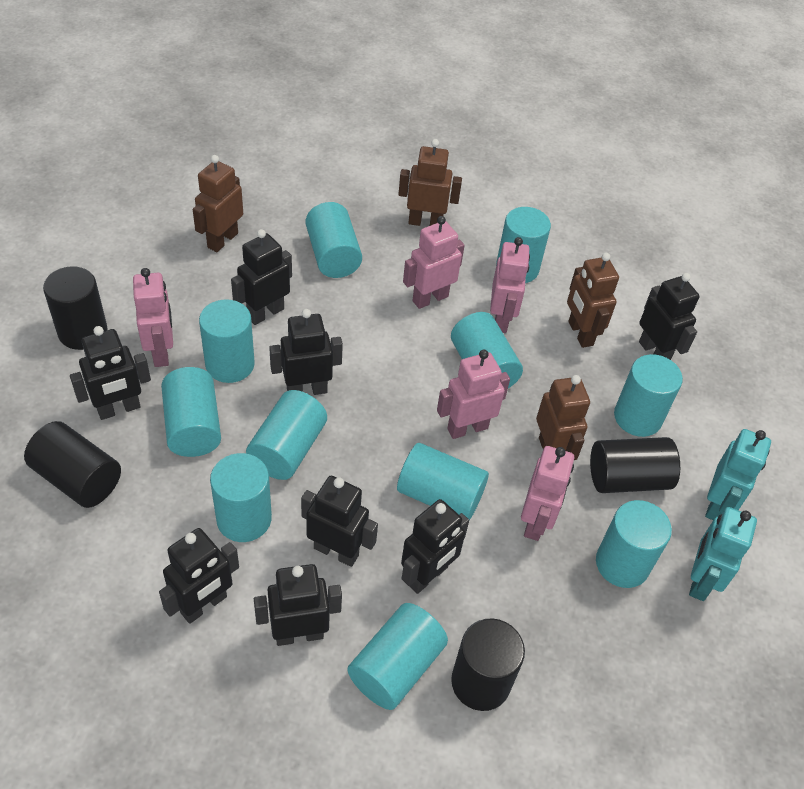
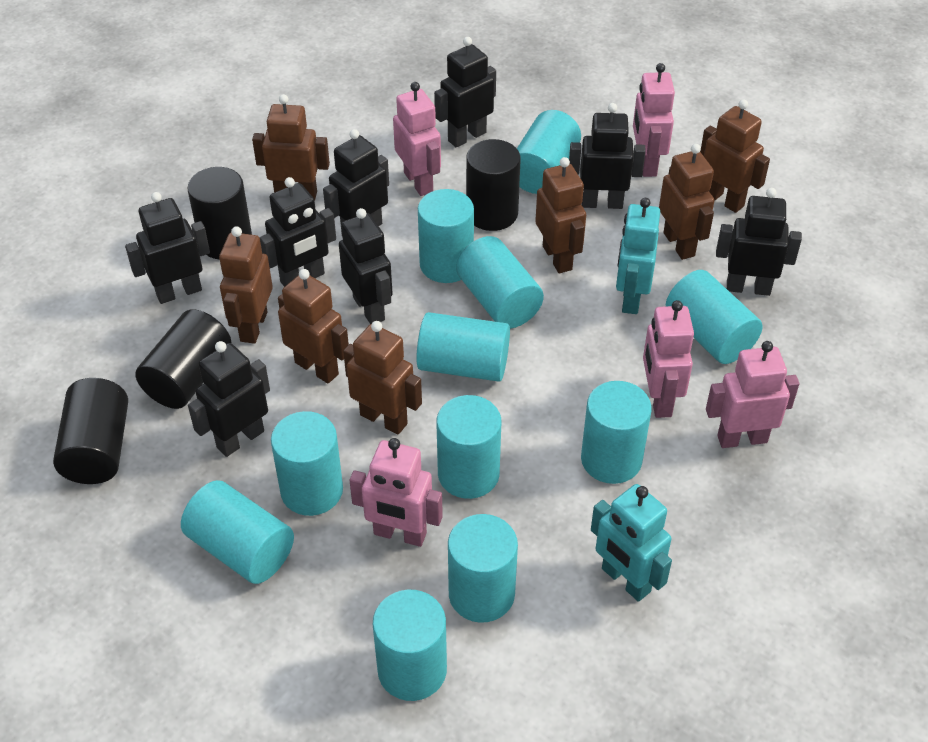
brown robot: 4 -> 7

